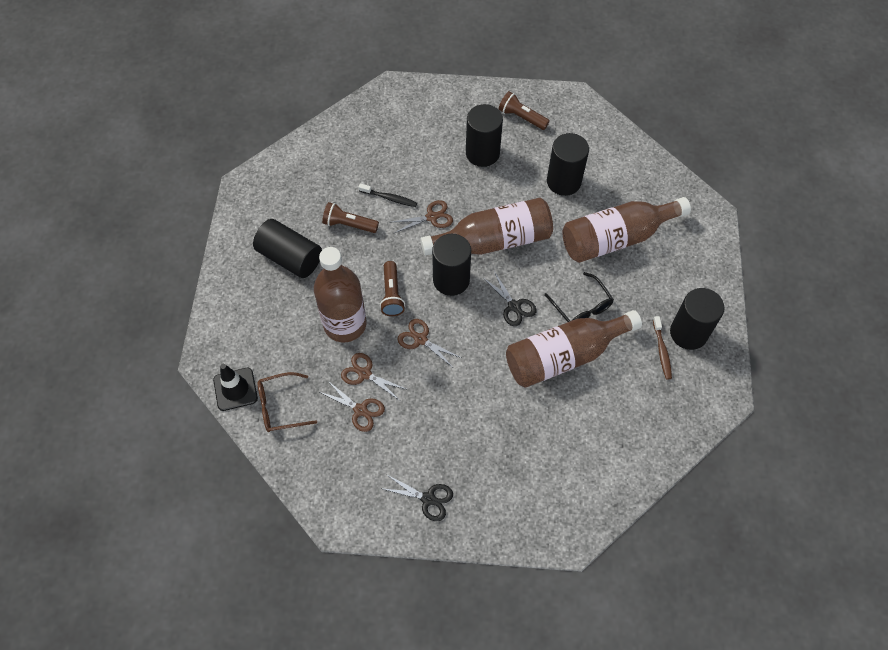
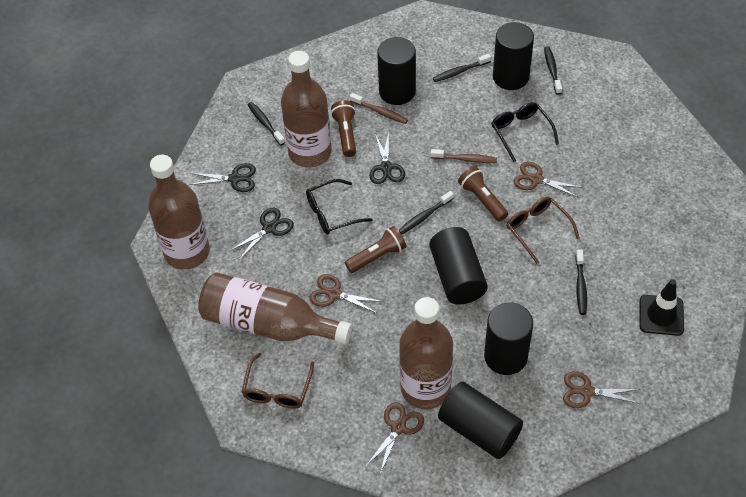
black glasses: 1 -> 2
black scissors: 2 -> 3
black toothbrush: 1 -> 5
brown glasses: 1 -> 2
brown toothbrush: 1 -> 2

